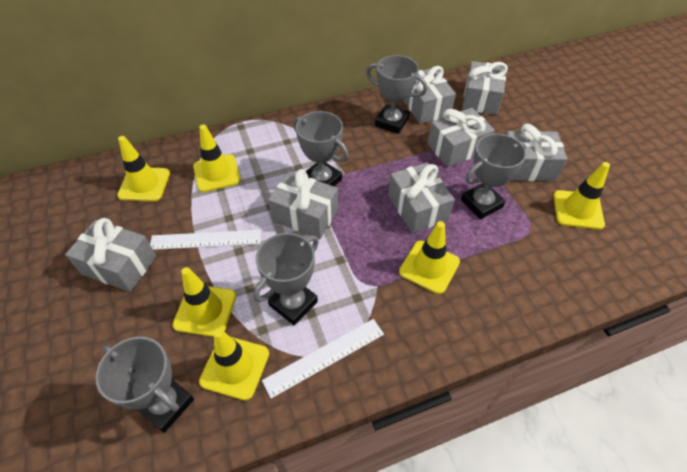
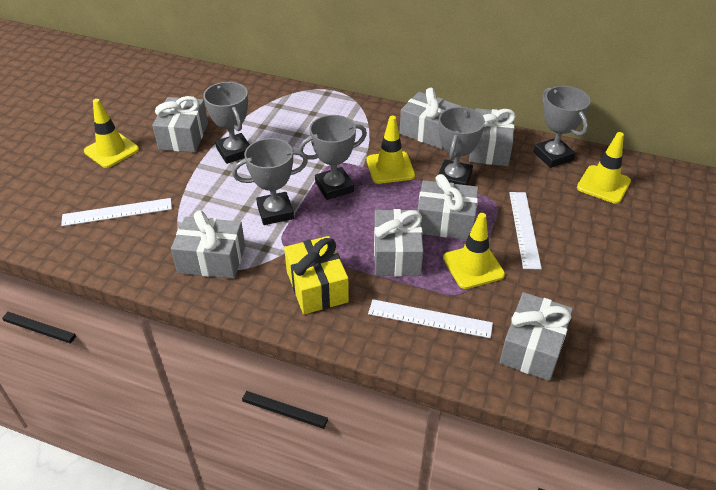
white ruler: 2 -> 3
yellow gift: 0 -> 1
yellow traffic cone: 6 -> 4

